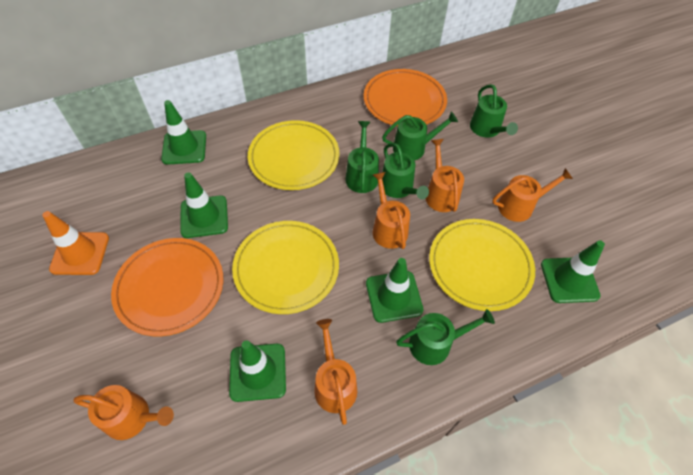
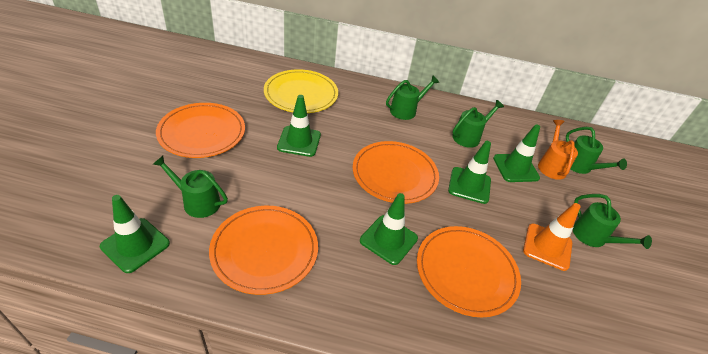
orange plate: 2 -> 4
orange watering can: 5 -> 1
yellow plate: 3 -> 1

